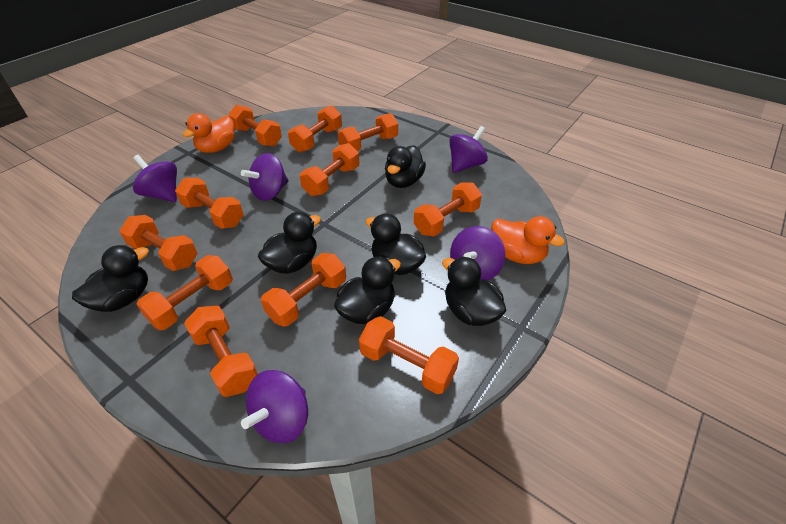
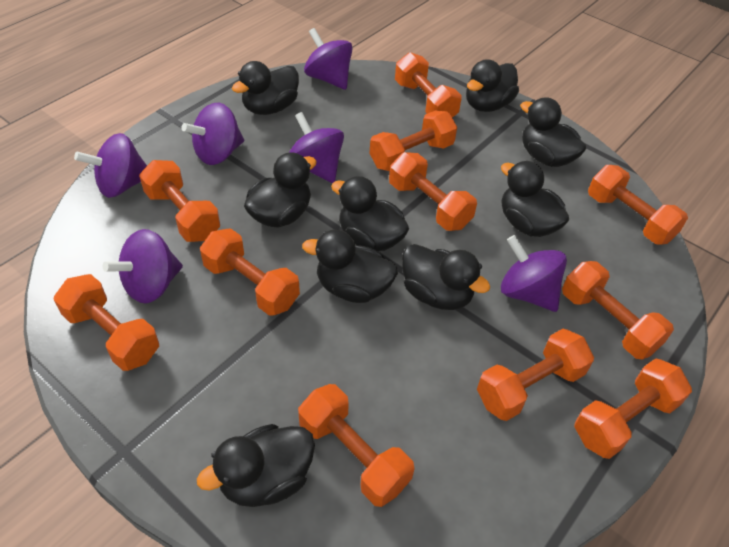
black duck: 6 -> 9
orange duck: 2 -> 0
purple spinning top: 5 -> 6

